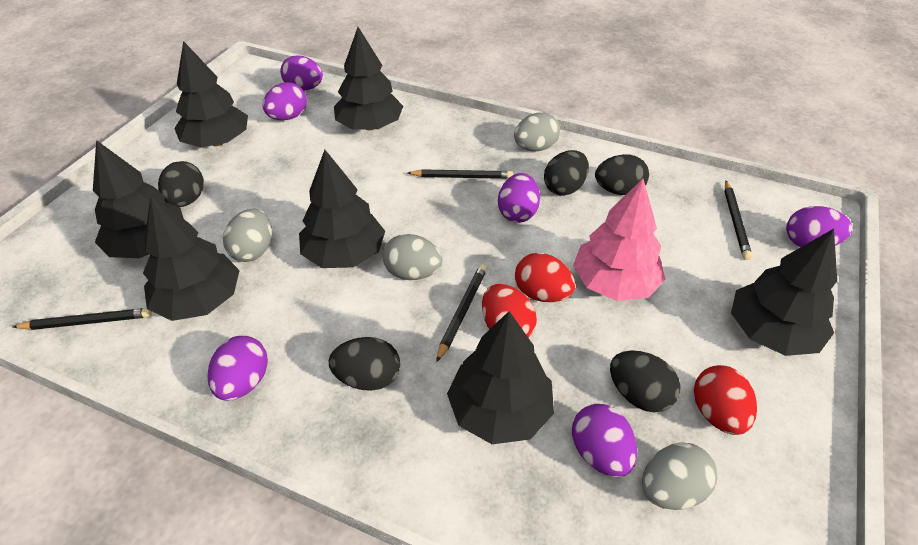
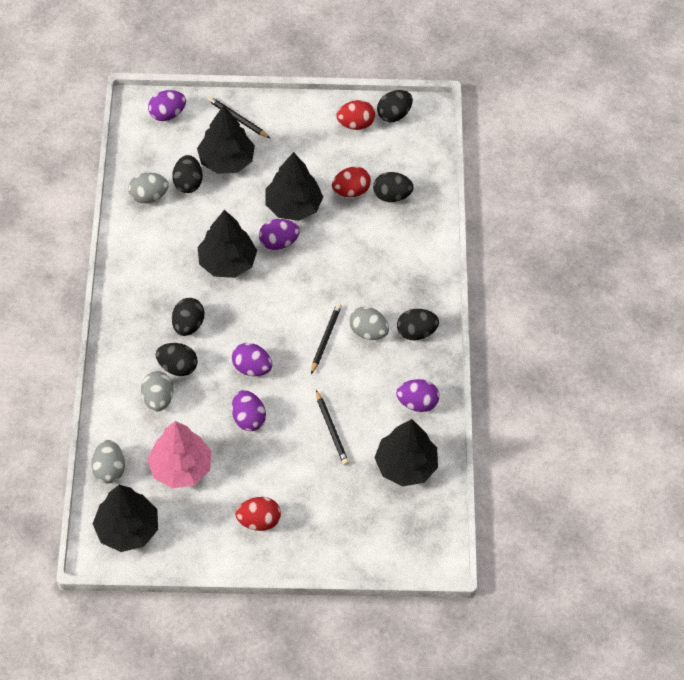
black egg: 5 -> 6
black pencil: 4 -> 3
black tree: 7 -> 5
purple egg: 6 -> 5

